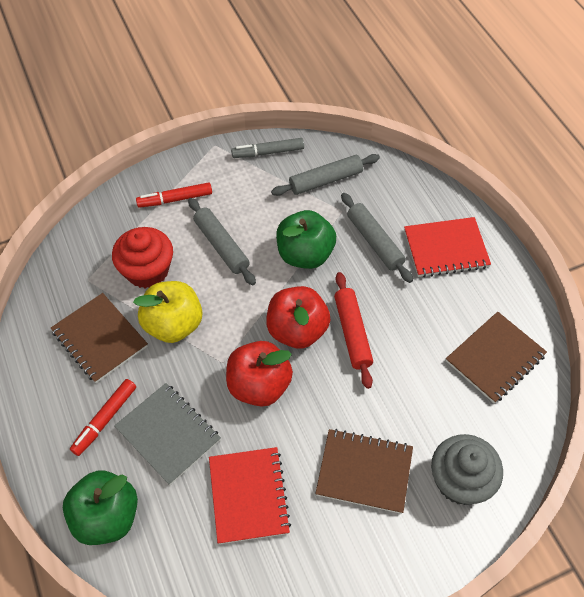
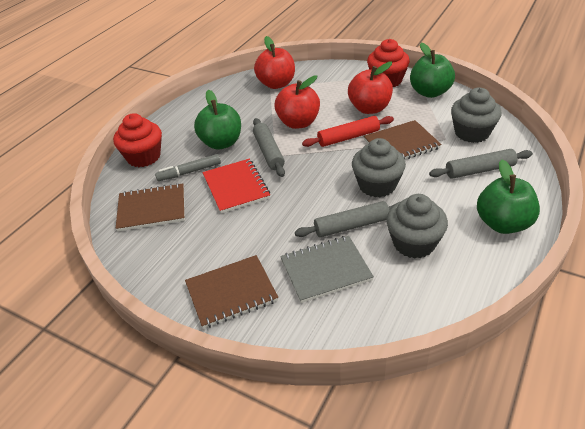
green apple: 2 -> 3
grey cupcake: 1 -> 3
red apple: 2 -> 3
red cupcake: 1 -> 2
red marker: 2 -> 0
red notebook: 2 -> 1
yellow apple: 1 -> 0

